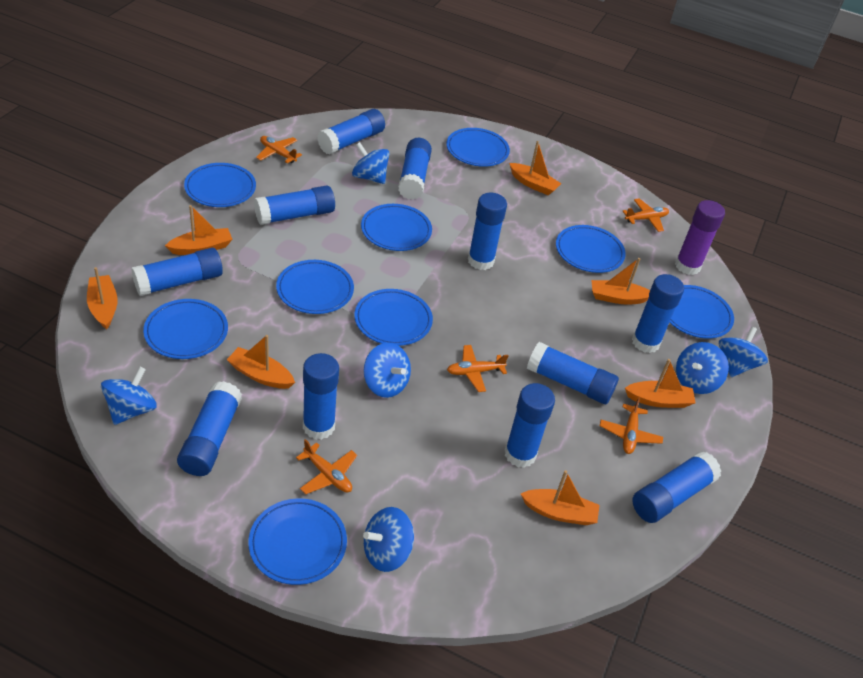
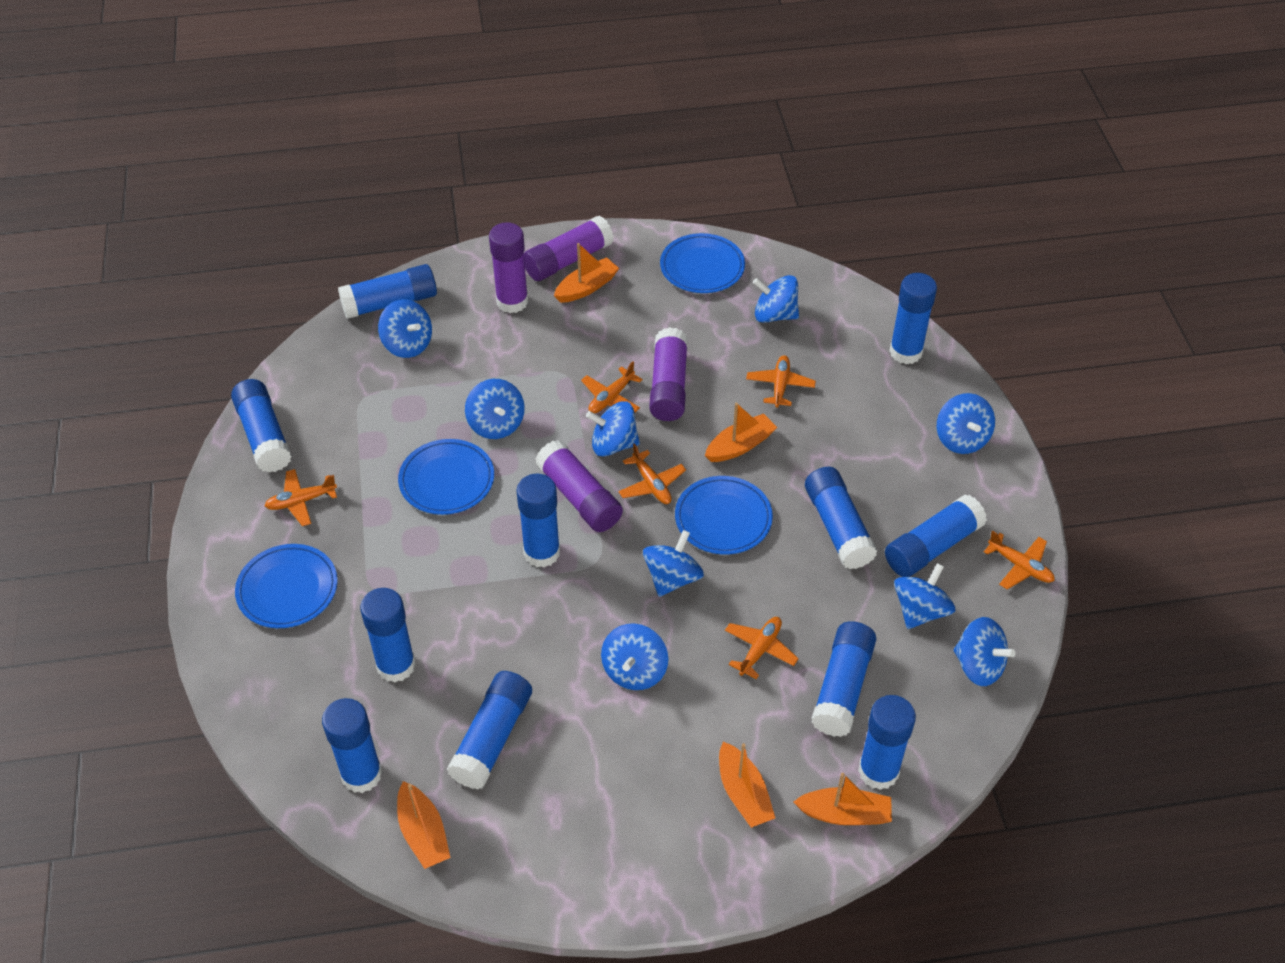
blue plate: 9 -> 4
blue spinning top: 6 -> 9
orange boat: 7 -> 5
orange plane: 5 -> 6
purple glue stick: 1 -> 4

